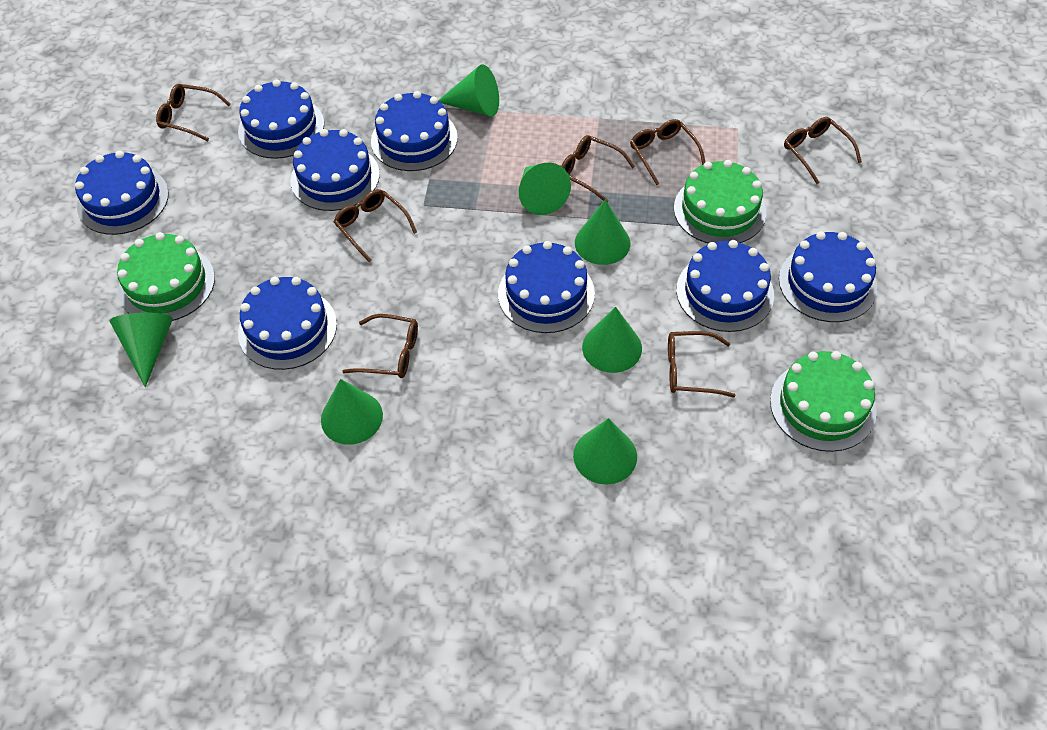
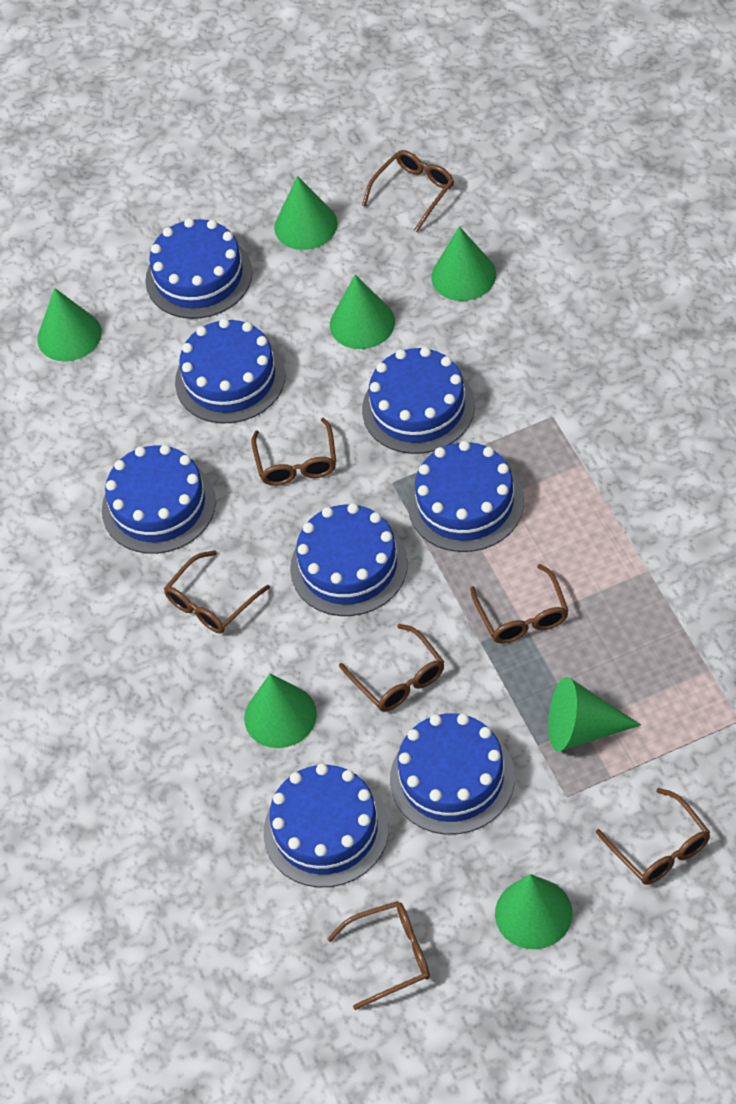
green cake: 3 -> 0

